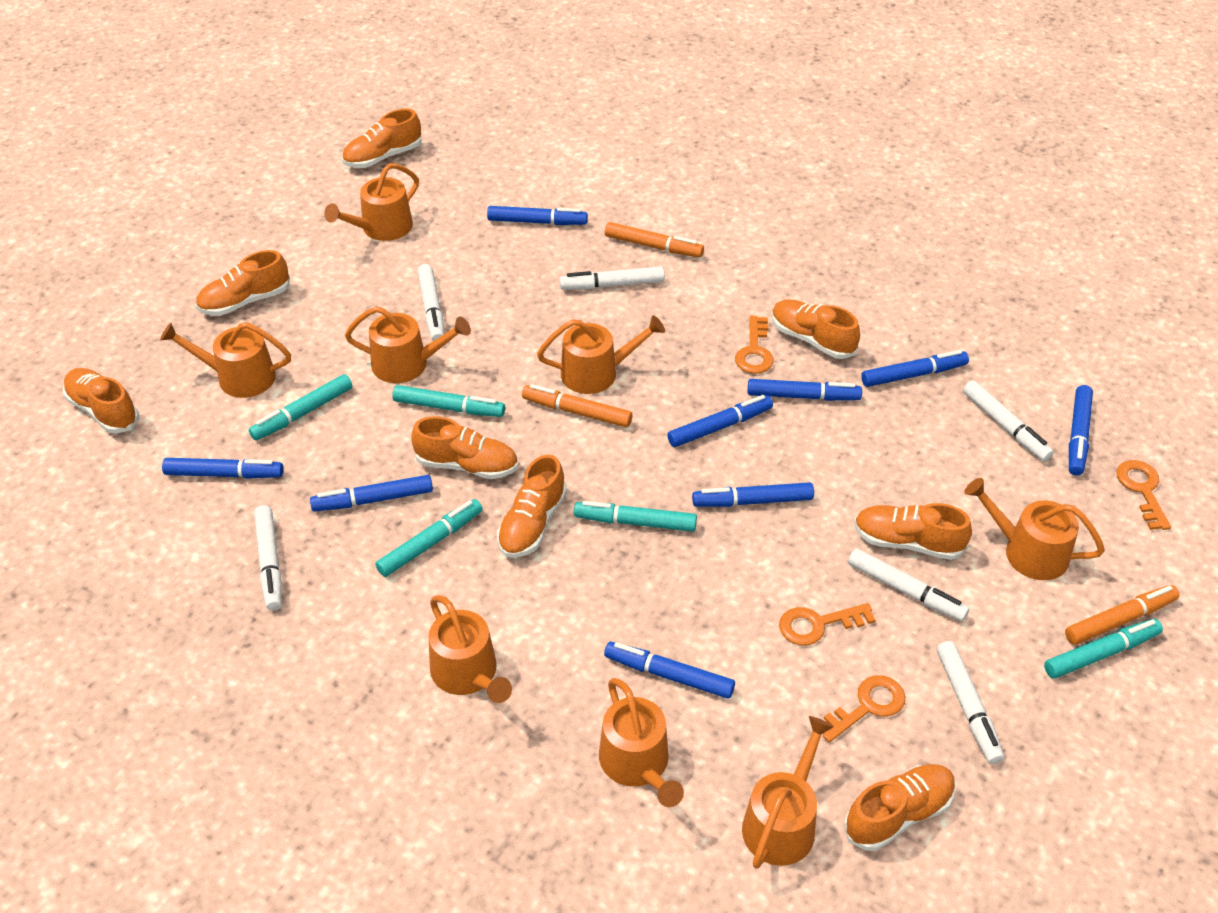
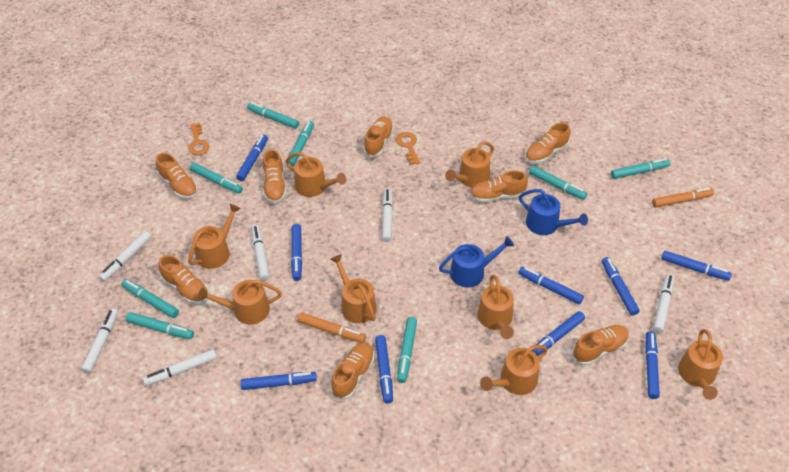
blue watering can: 0 -> 2
orange key: 4 -> 2
orange marker: 3 -> 2
turquoise marker: 5 -> 8

